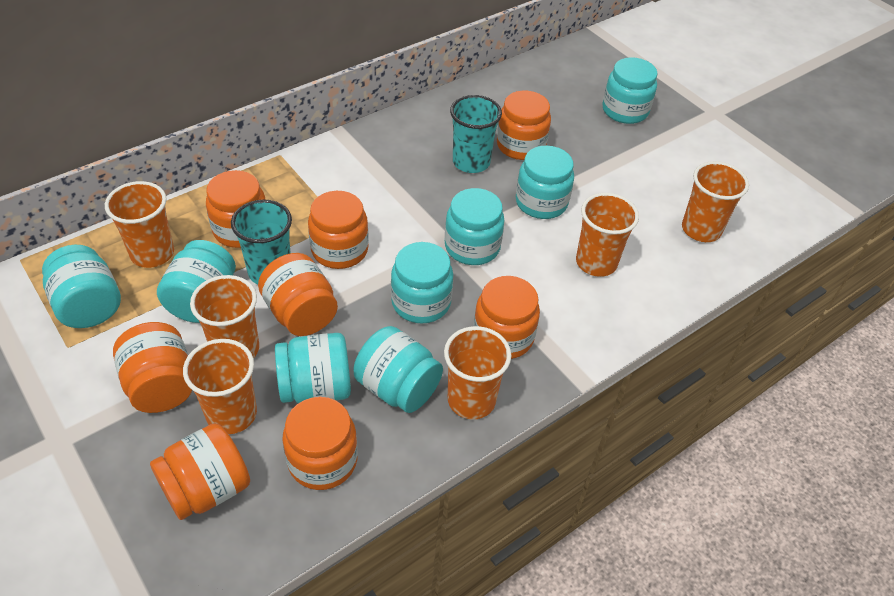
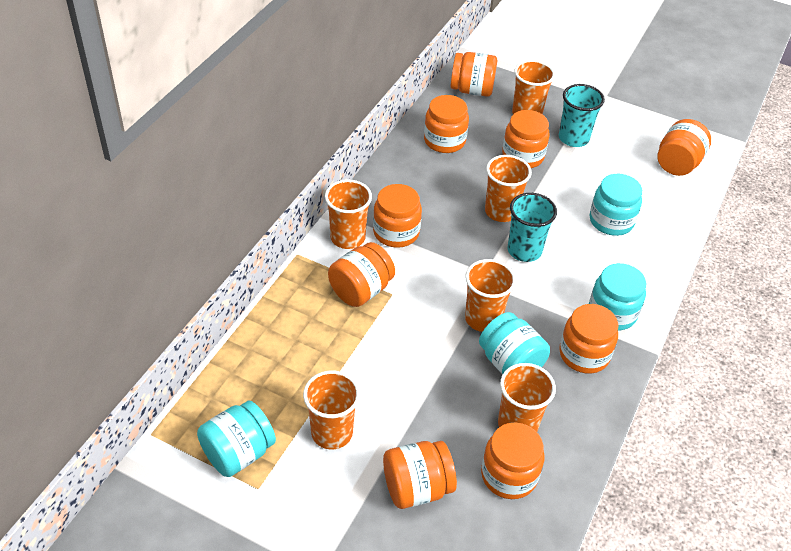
orange jar: 8 -> 9
turquoise jar: 8 -> 4

